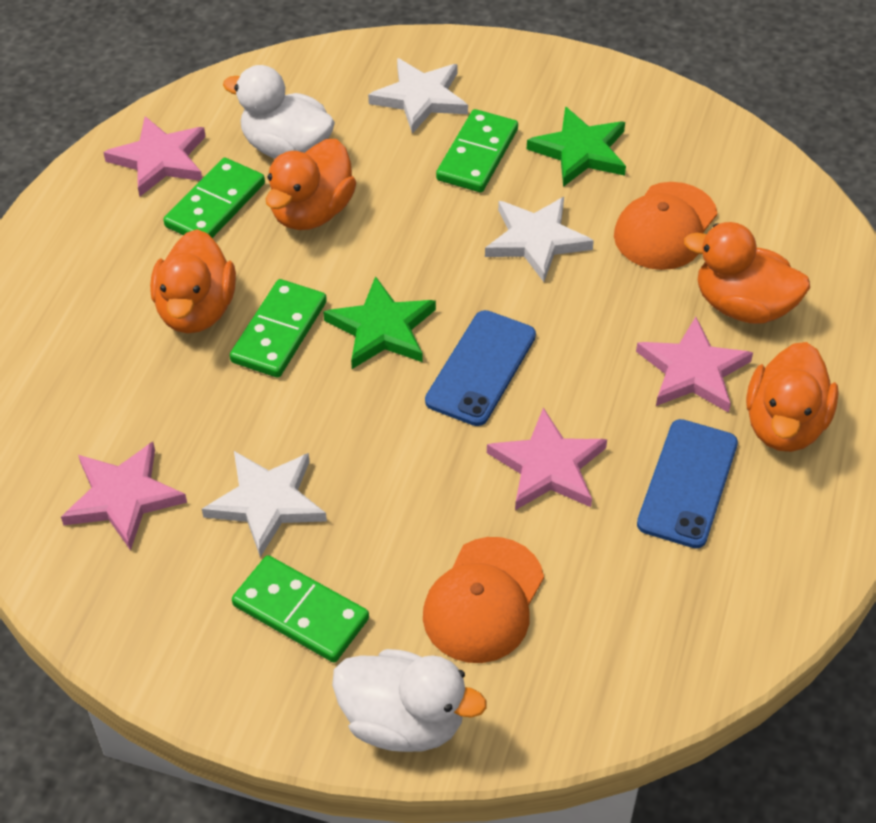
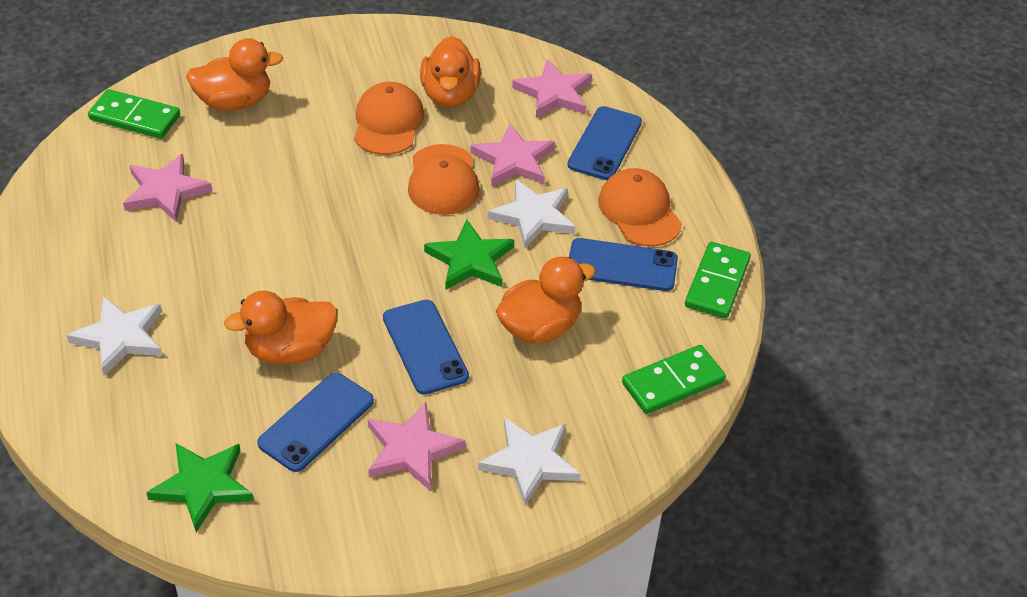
blue phone: 2 -> 4
green domino: 4 -> 3
orange cap: 2 -> 3
white duck: 2 -> 0

